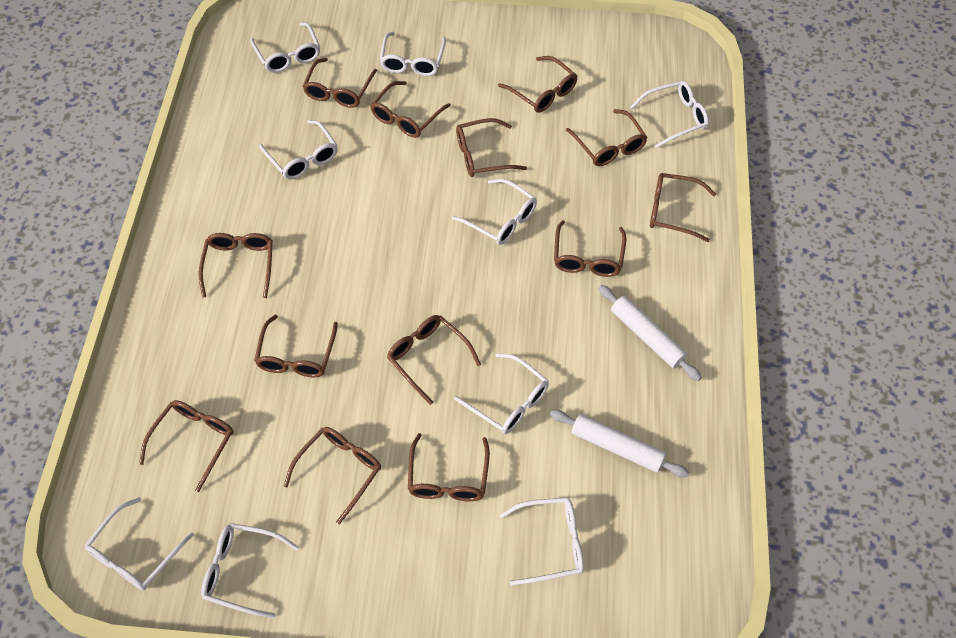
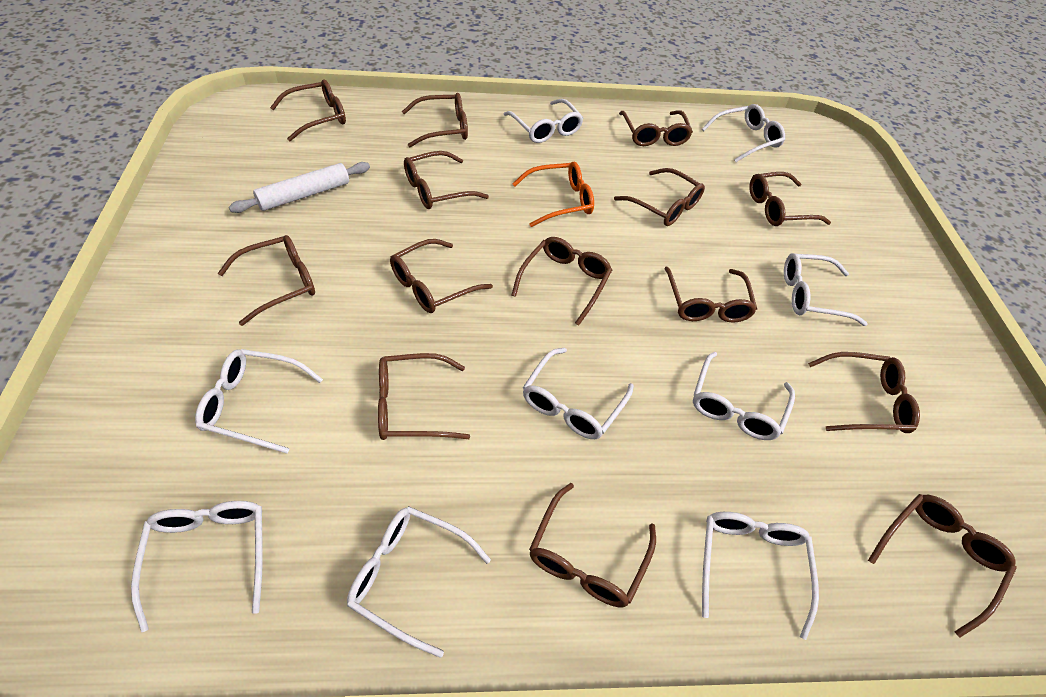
brown glasses: 13 -> 14
orange glasses: 0 -> 1
white rolling pin: 2 -> 1

